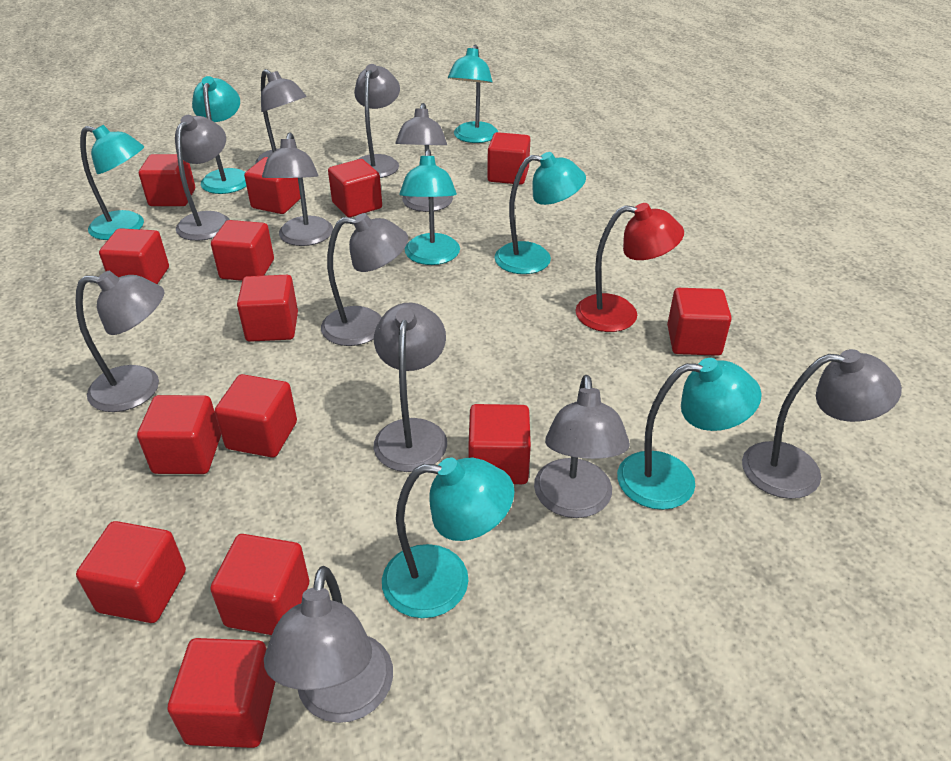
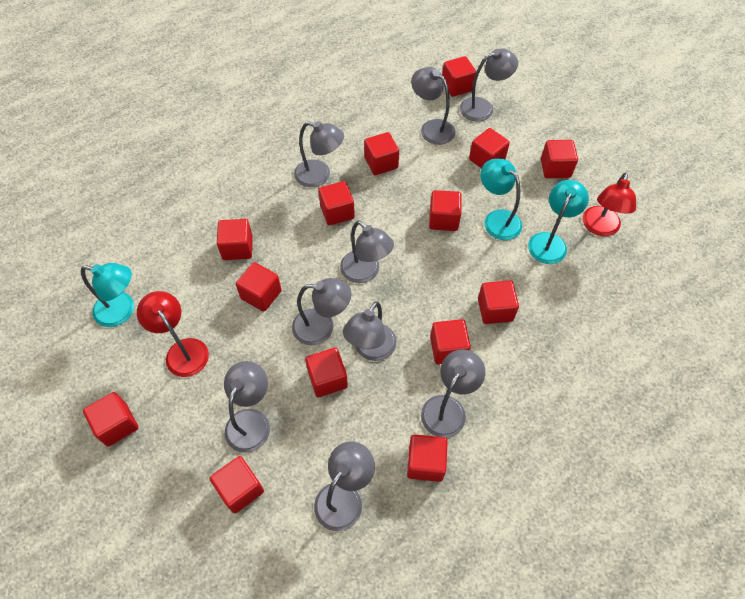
grey lamp: 11 -> 9
red lamp: 1 -> 2
turquoise lamp: 7 -> 3

